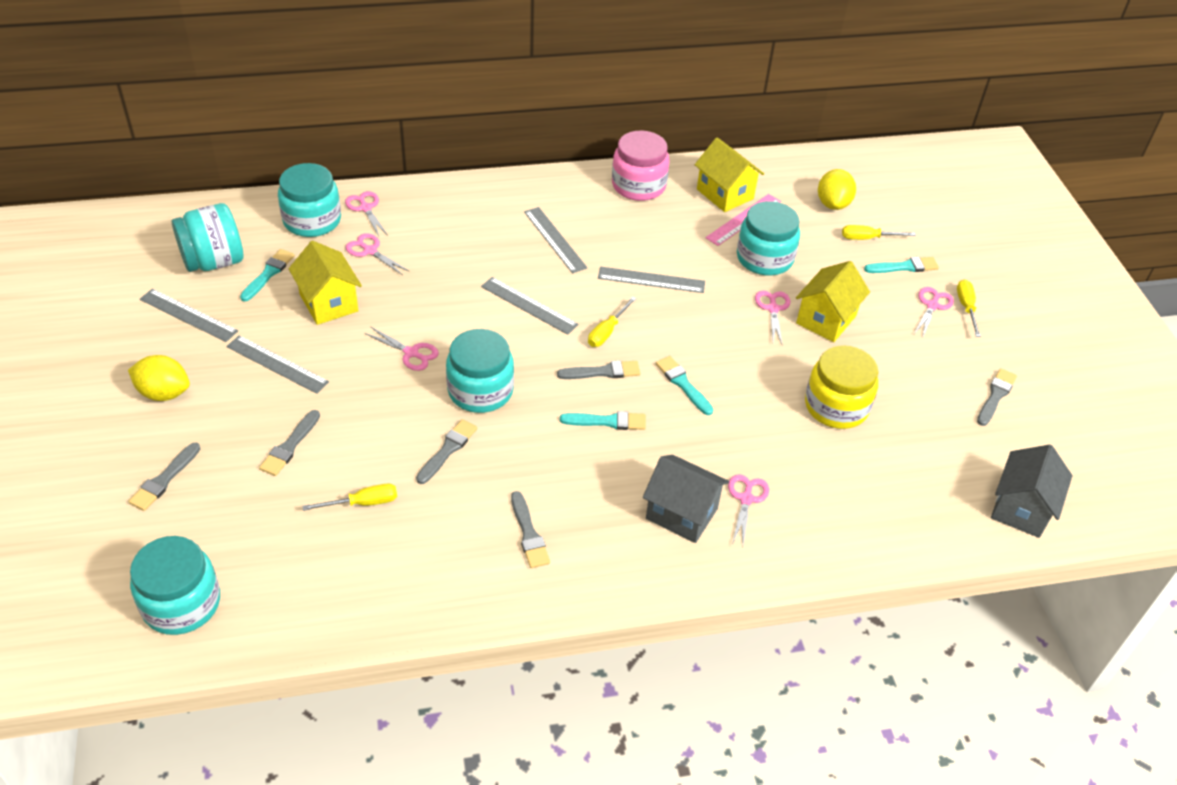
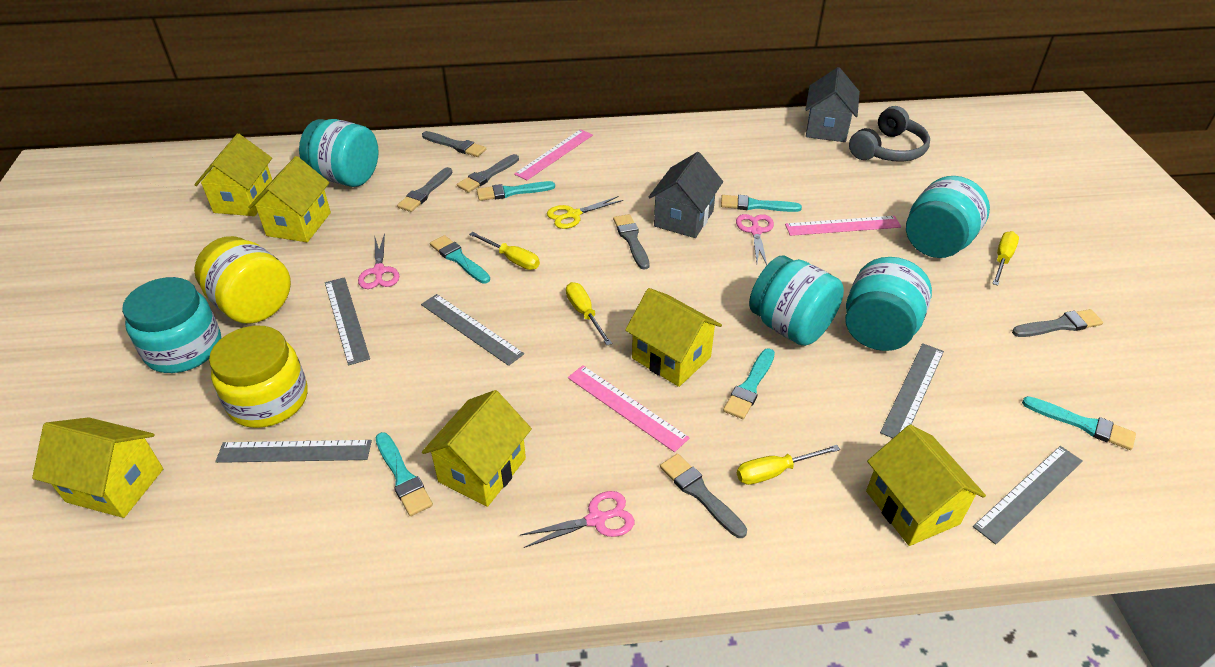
grey headphones: 0 -> 1
pink jar: 1 -> 0
pink ruler: 1 -> 3
pink scissors: 6 -> 3
turquoise brush: 4 -> 6
yellow house: 3 -> 6
yellow jar: 1 -> 2
yellow lemon: 2 -> 0
yellow scissors: 0 -> 1

